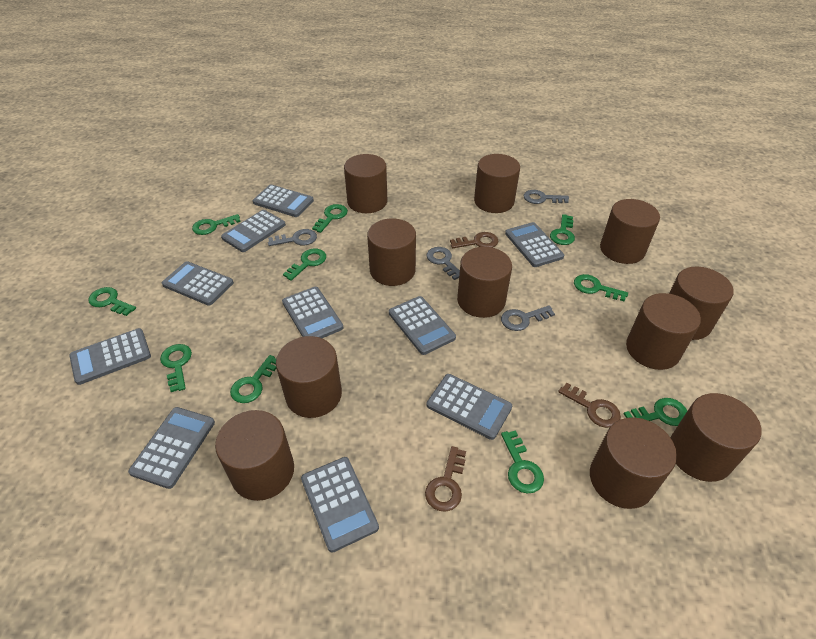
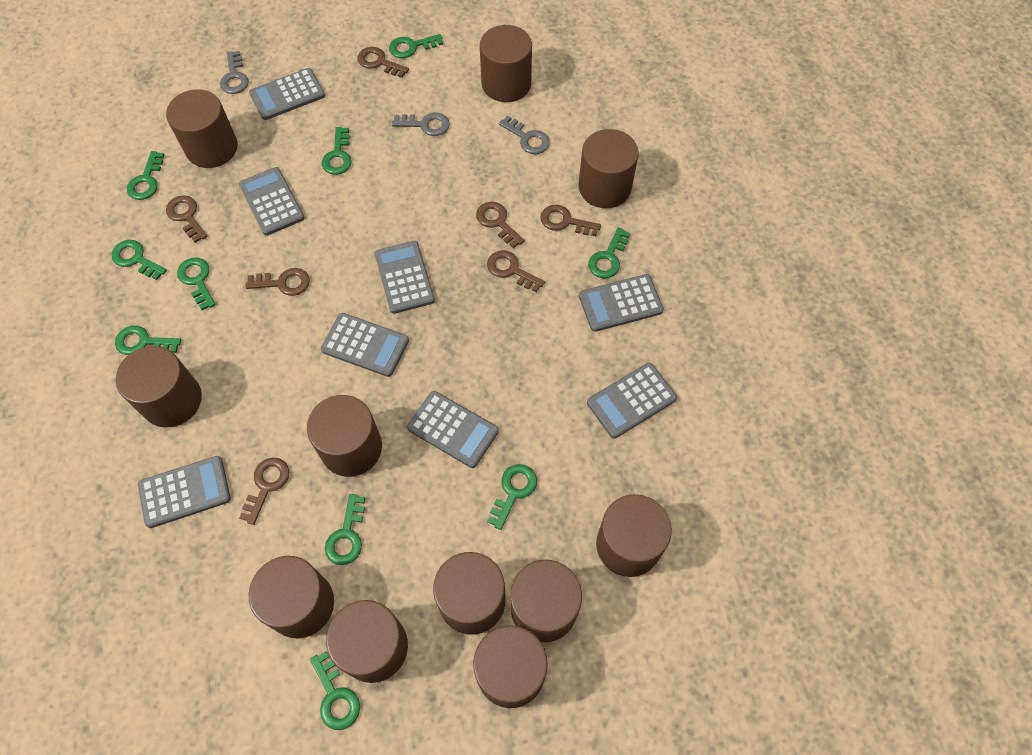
brown key: 3 -> 7
grey calculator: 10 -> 8
grey key: 4 -> 3

